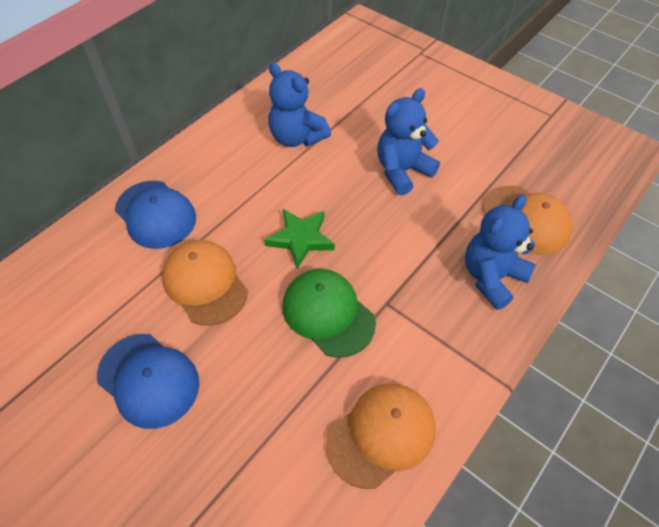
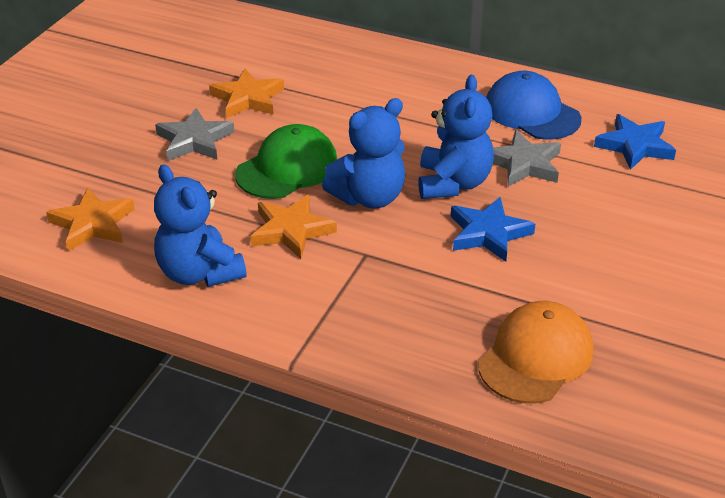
blue cap: 2 -> 1
blue star: 0 -> 2
green star: 1 -> 0
grey star: 0 -> 2
orange cap: 3 -> 1
orange star: 0 -> 3

